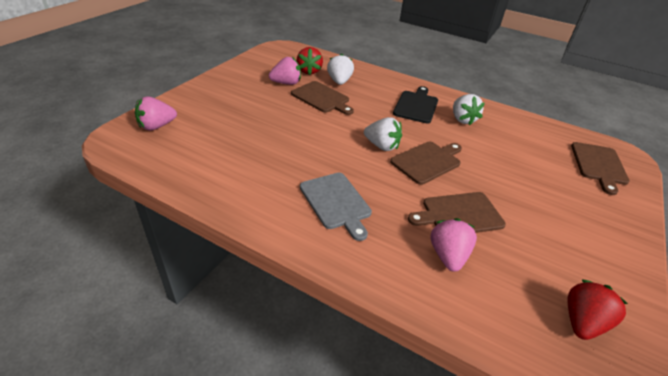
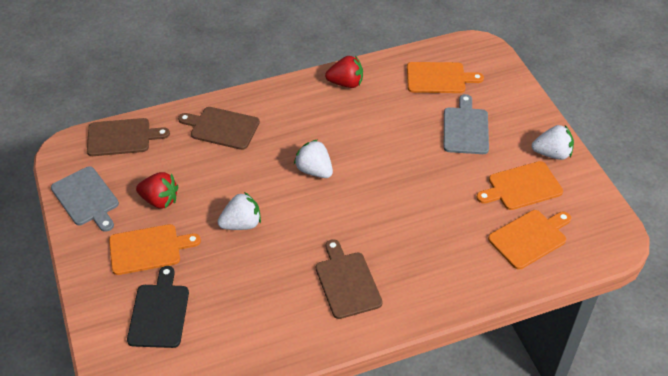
brown cutting board: 4 -> 3
grey cutting board: 1 -> 2
orange cutting board: 0 -> 4
pink strawberry: 3 -> 0

